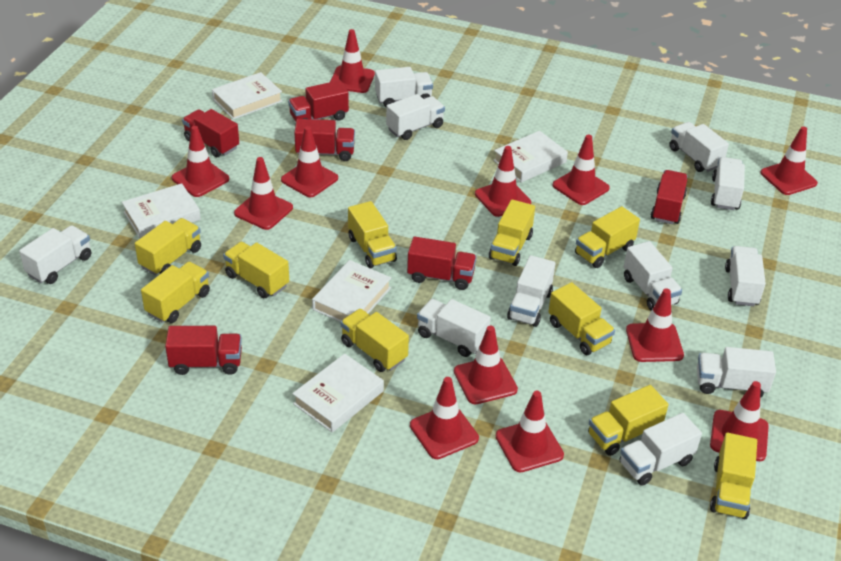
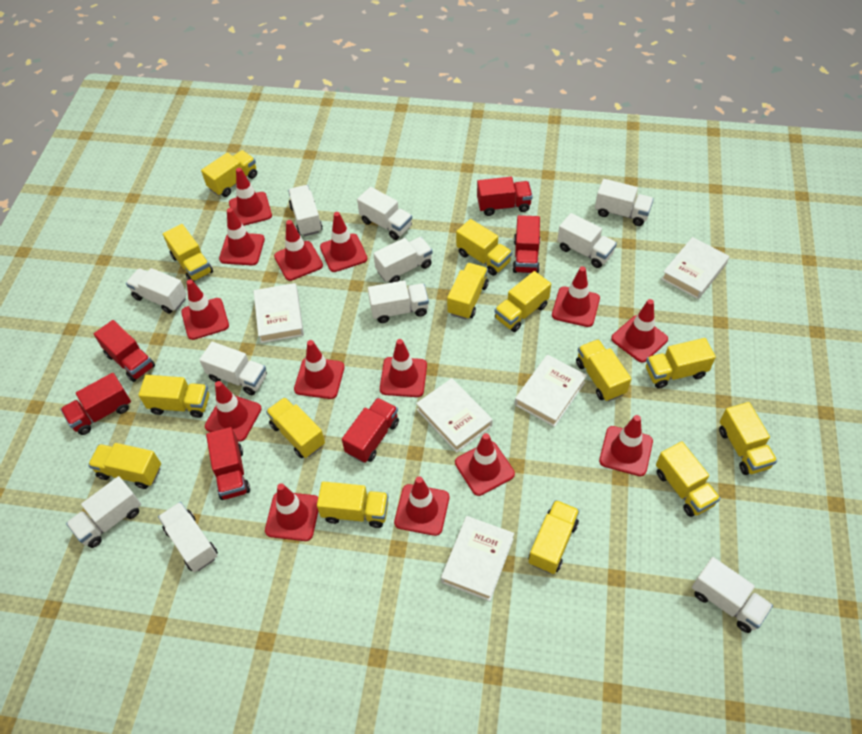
red traffic cone: 12 -> 14
yellow truck: 10 -> 14

